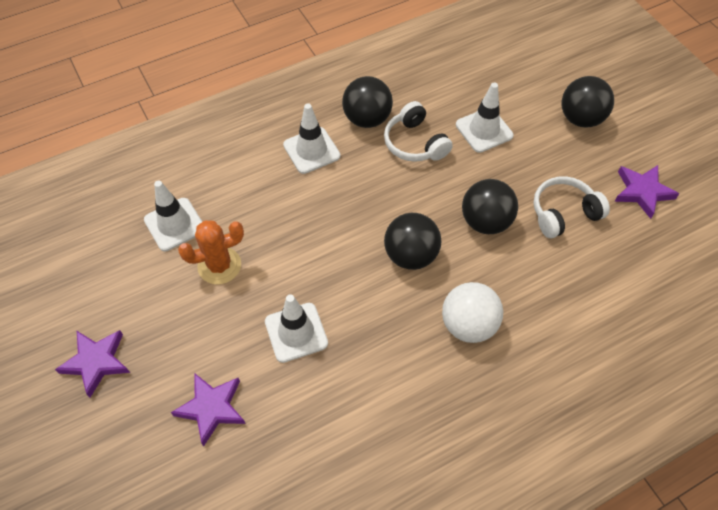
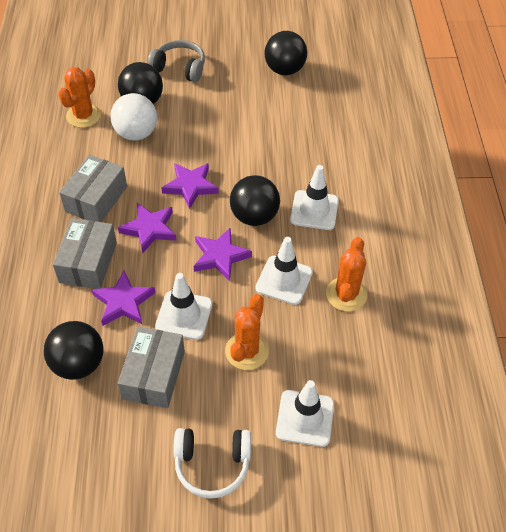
grey box: 0 -> 3
grey headphones: 0 -> 1
orange cactus: 1 -> 3
purple star: 3 -> 4
white headphones: 2 -> 1

